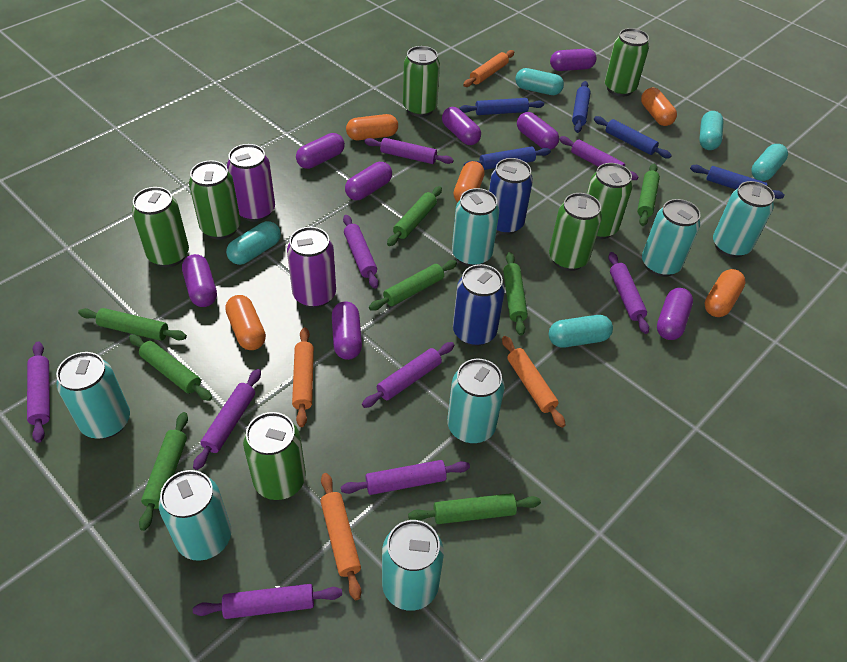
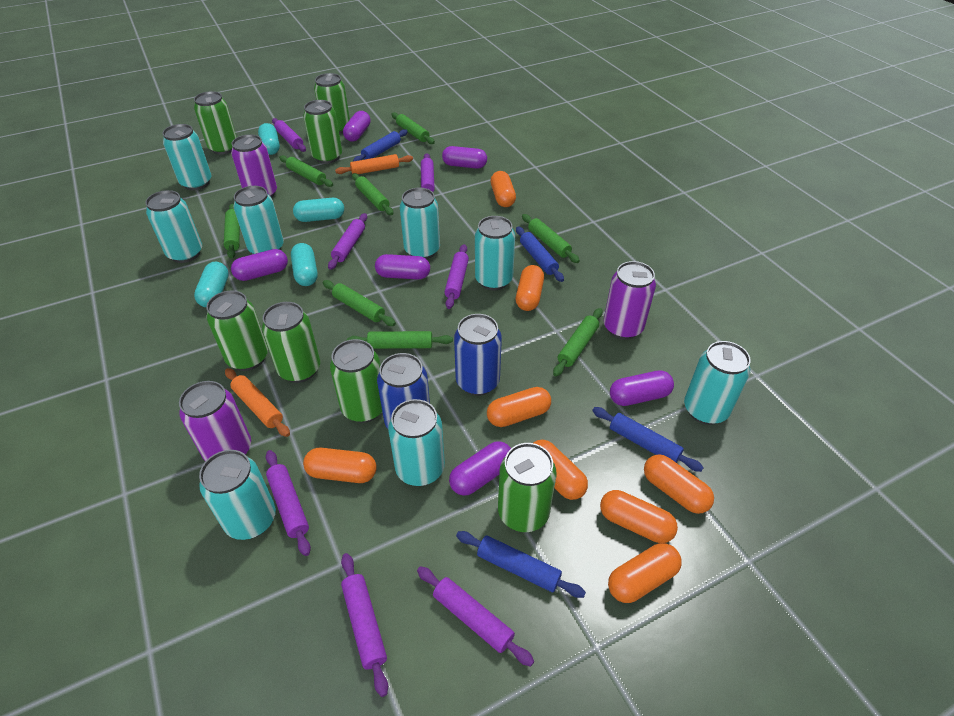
blue rolling pin: 5 -> 4
orange capsule: 5 -> 8
orange rolling pin: 4 -> 2
purple can: 2 -> 3
purple capsule: 8 -> 6
purple rolling pin: 9 -> 7
turquoise can: 7 -> 8
turquoise capsule: 5 -> 4

